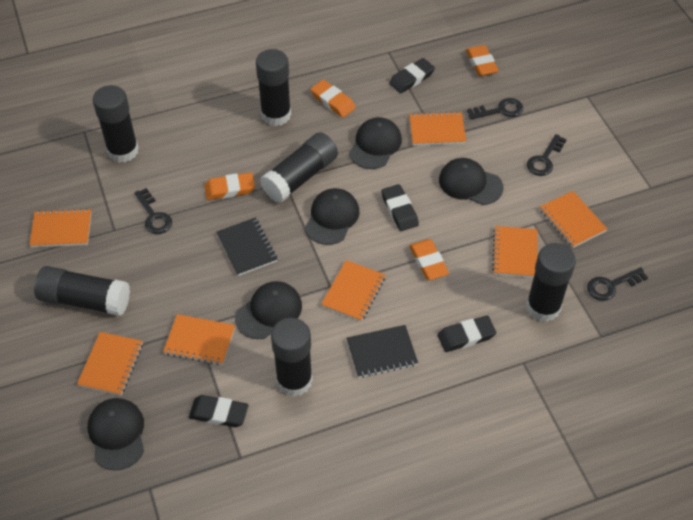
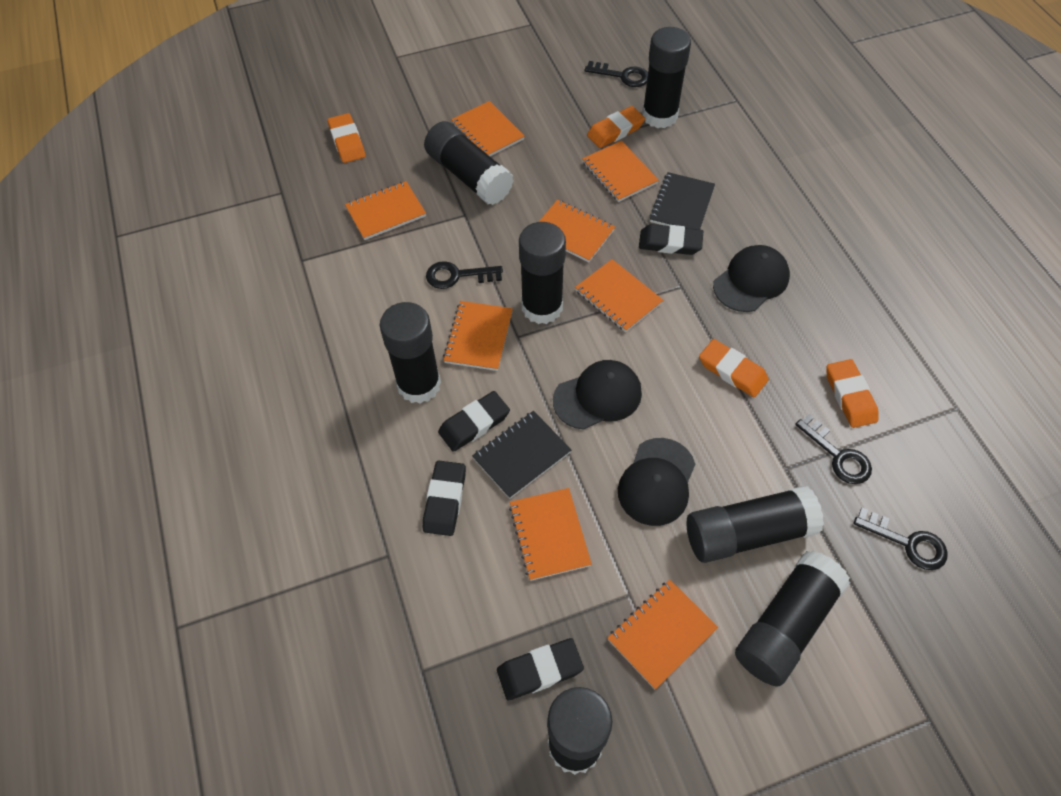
black cap: 5 -> 3
black glue stick: 6 -> 7
orange notebook: 7 -> 8

